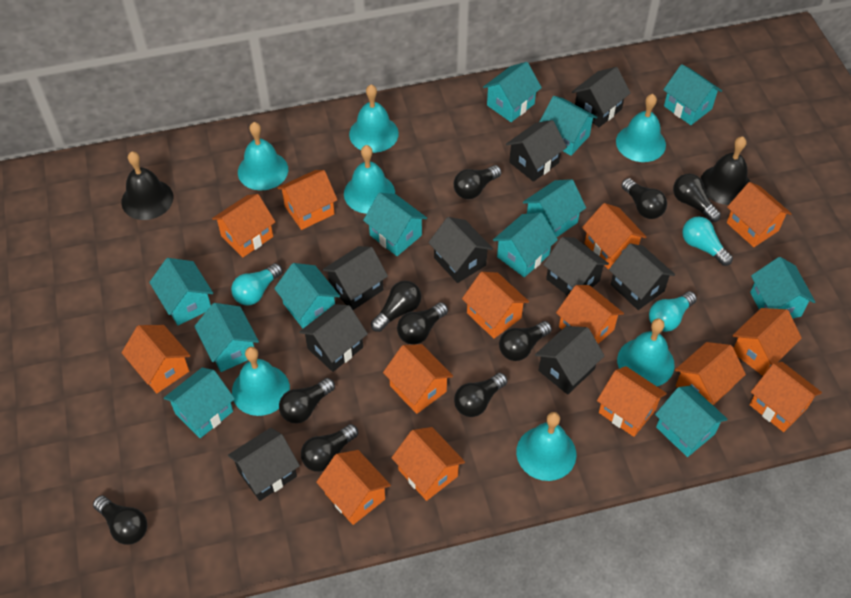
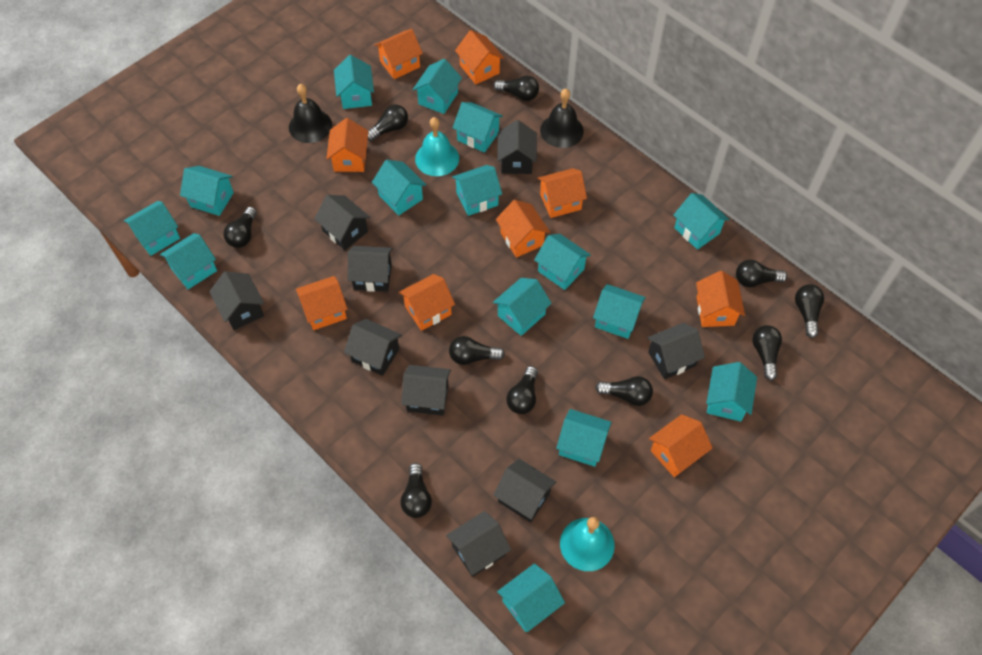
orange house: 14 -> 9
turquoise bell: 7 -> 2
turquoise house: 12 -> 15
turquoise light bulb: 3 -> 0

